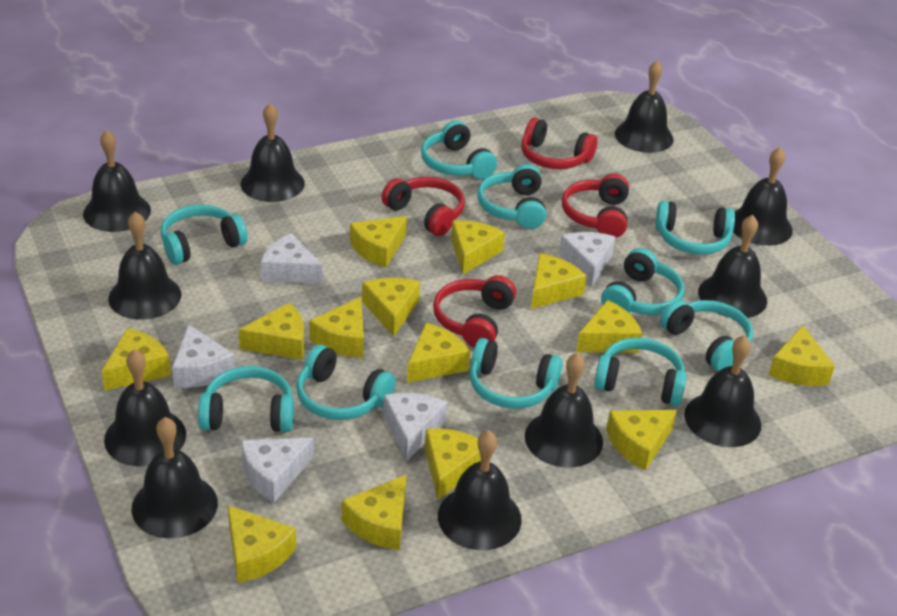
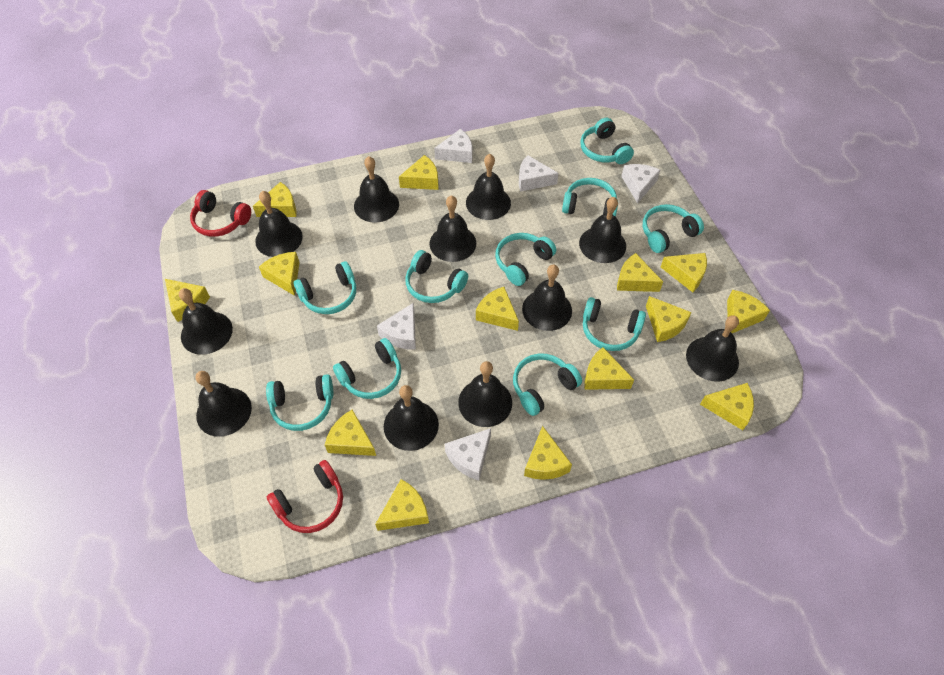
red headphones: 4 -> 2

